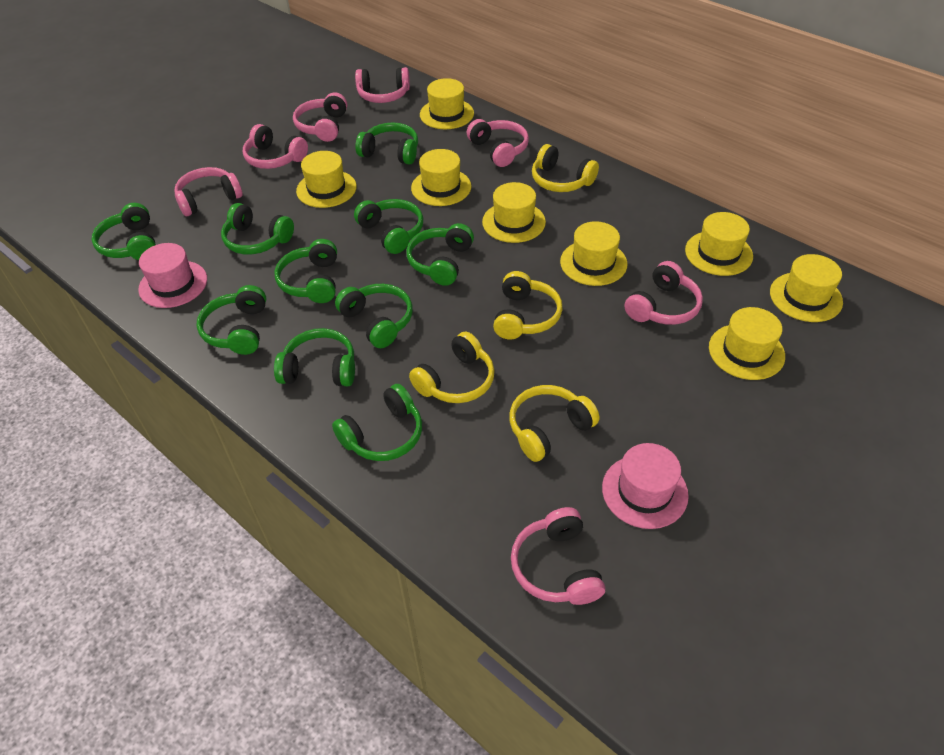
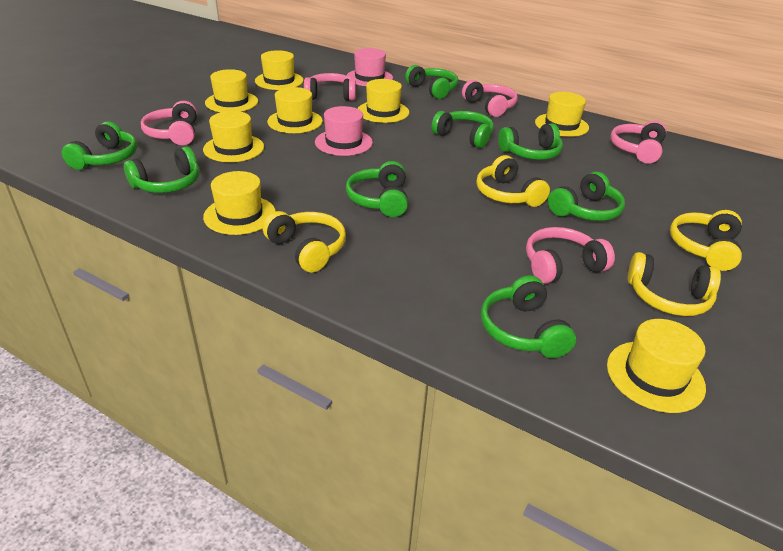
green headphones: 10 -> 8
pink headphones: 7 -> 5

